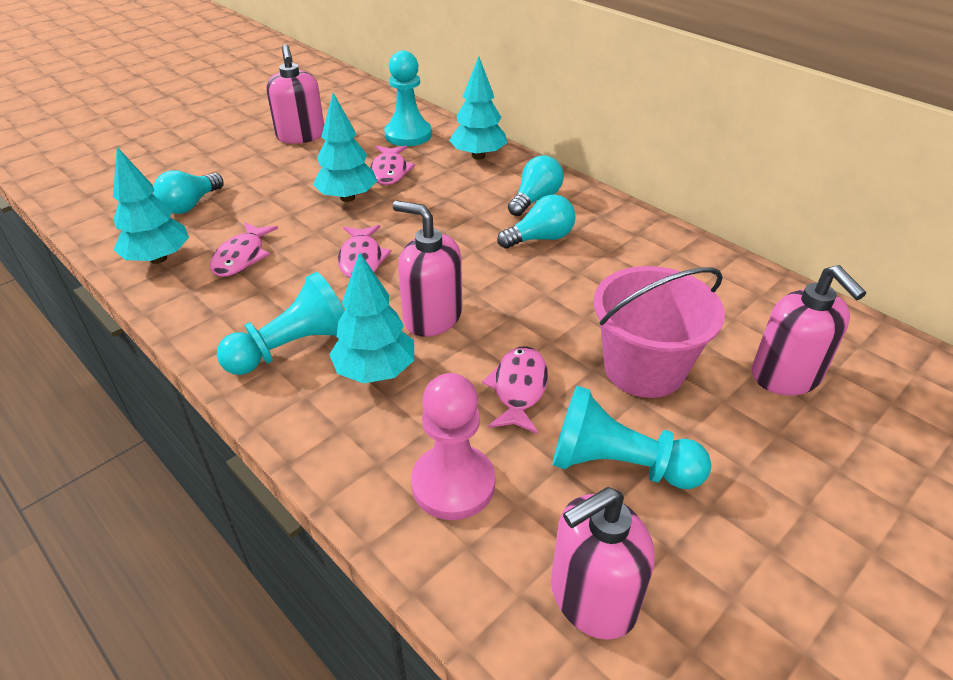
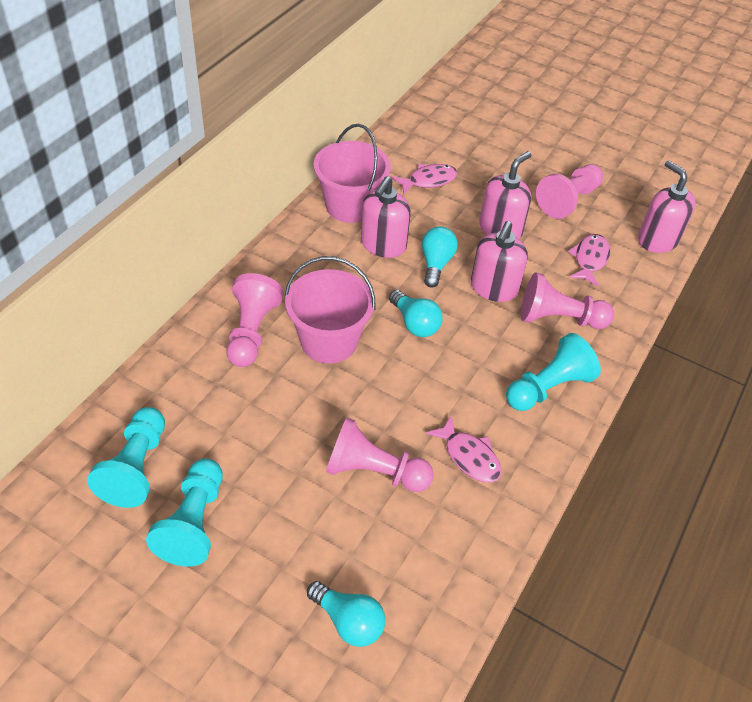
pink bucket: 1 -> 2
pink fish: 4 -> 3
pink pawn: 1 -> 4
turquoise tree: 4 -> 0

